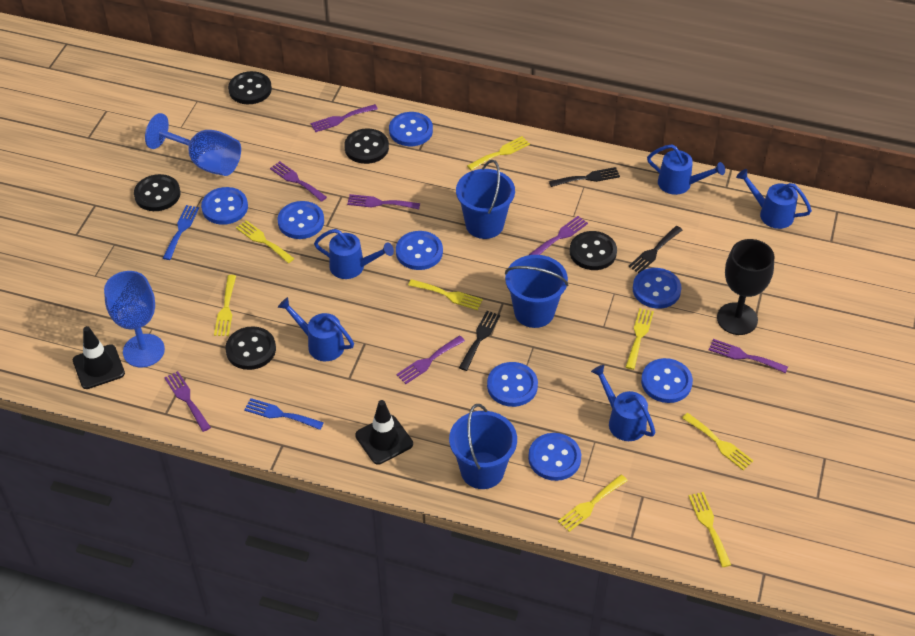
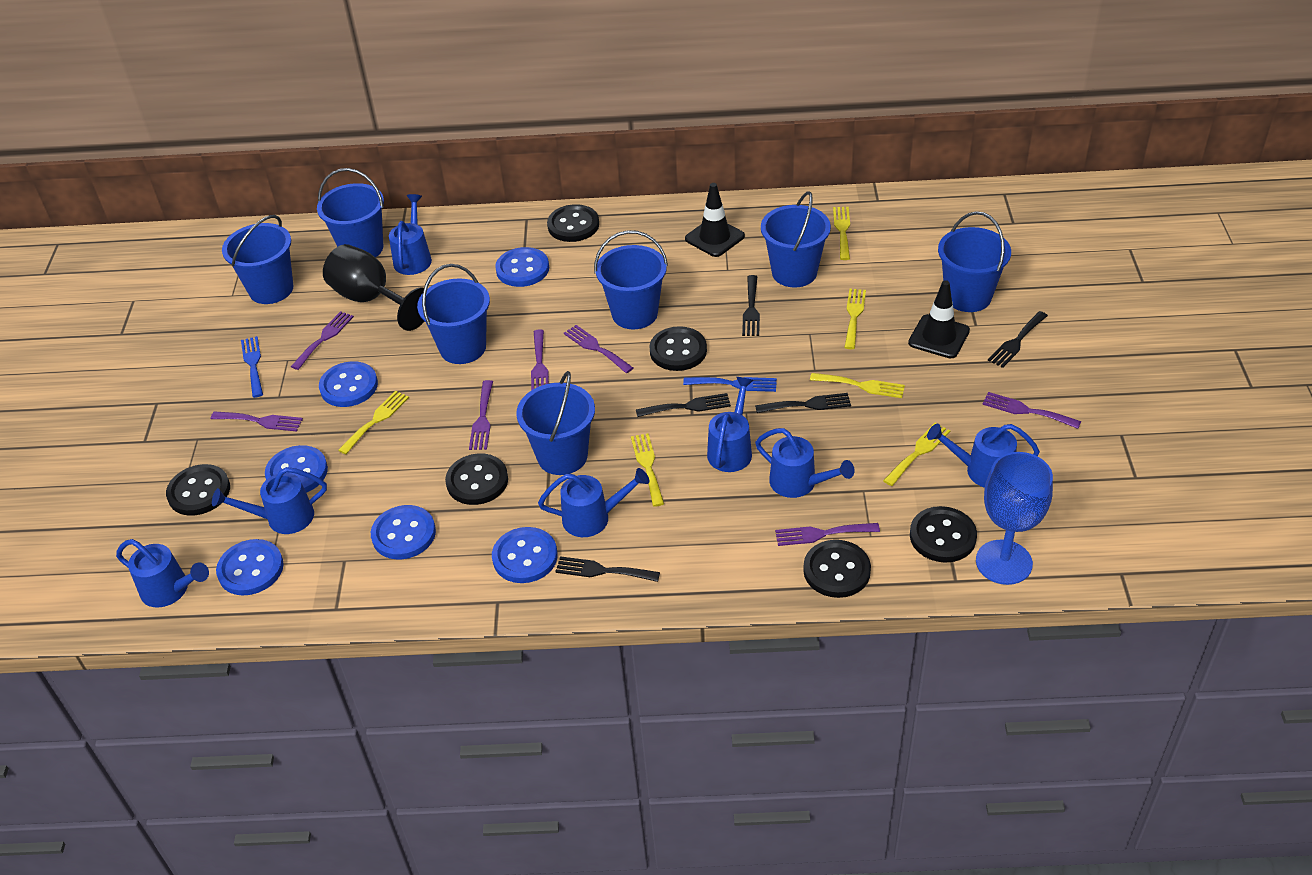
black button: 5 -> 6
black fork: 3 -> 5
blue bucket: 3 -> 7
blue button: 8 -> 6
blue goblet: 2 -> 1
blue watering can: 5 -> 7
yellow fork: 8 -> 6

